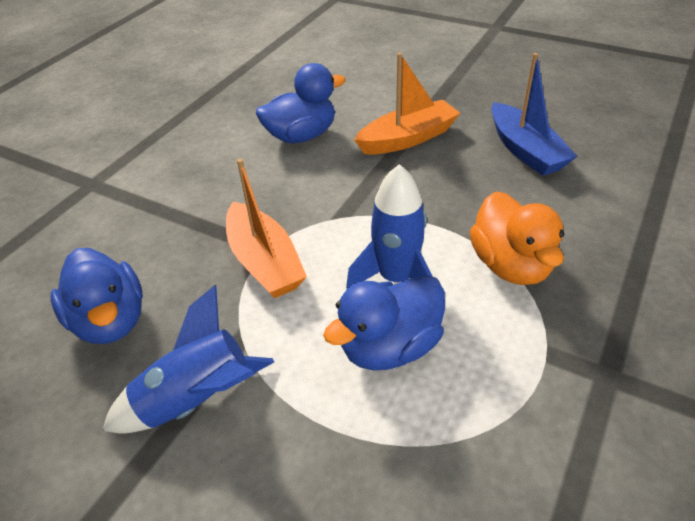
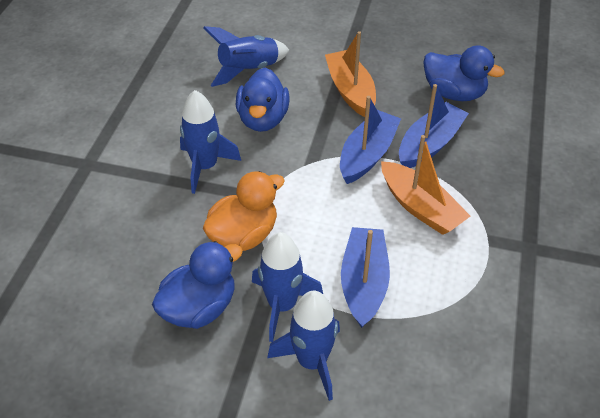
blue boat: 1 -> 3
blue rocket: 2 -> 4

